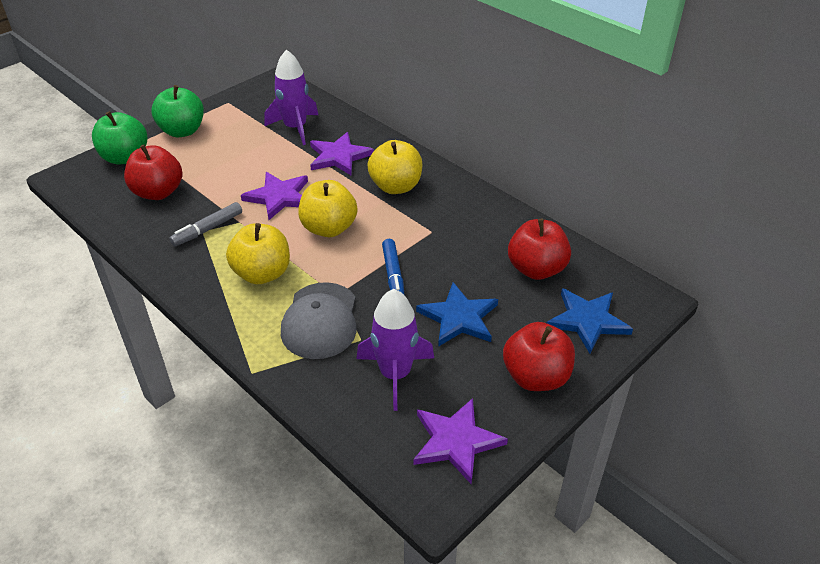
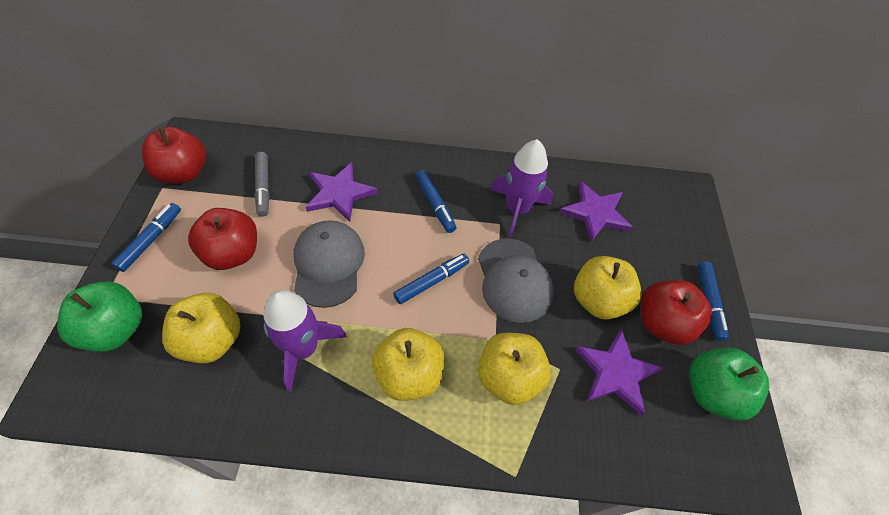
blue marker: 1 -> 4
blue star: 2 -> 0
grey cap: 1 -> 2
yellow apple: 3 -> 4

